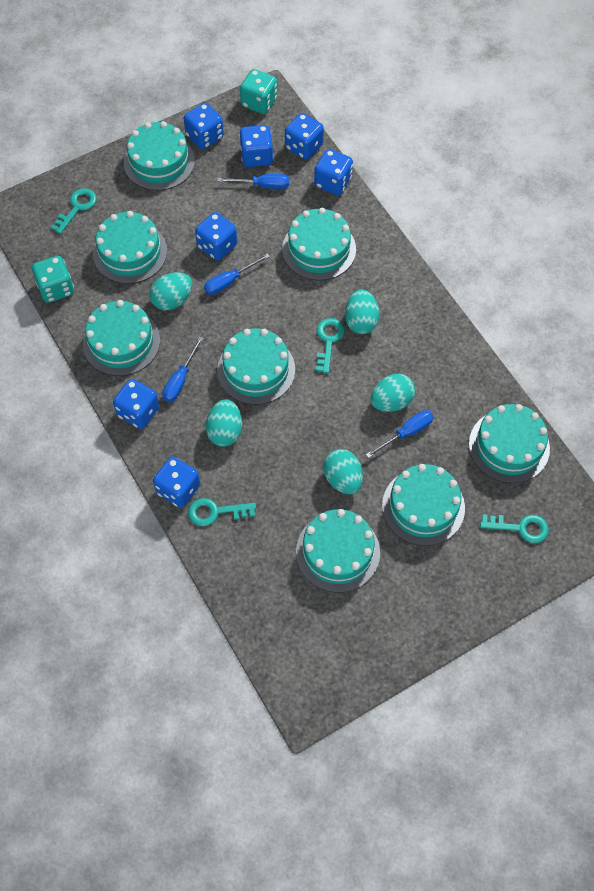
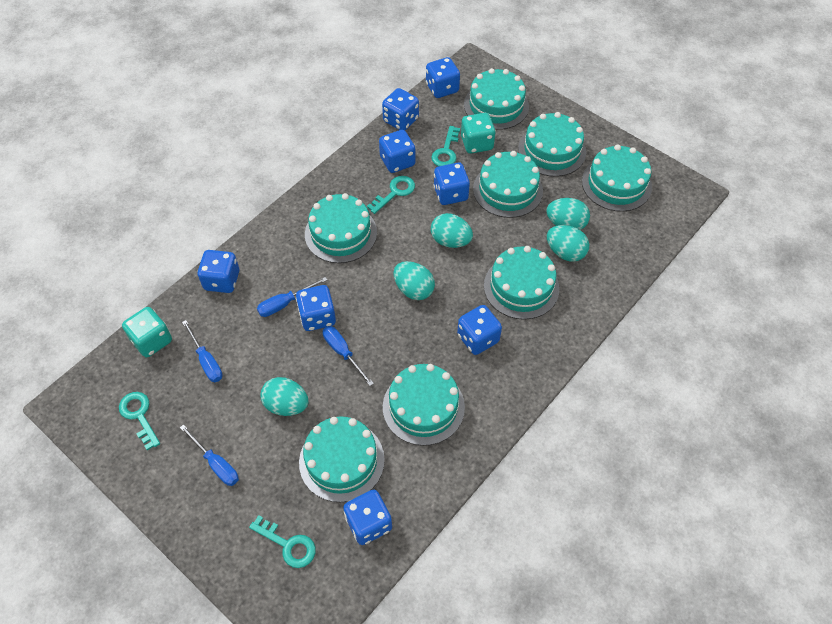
blue dice: 7 -> 8

